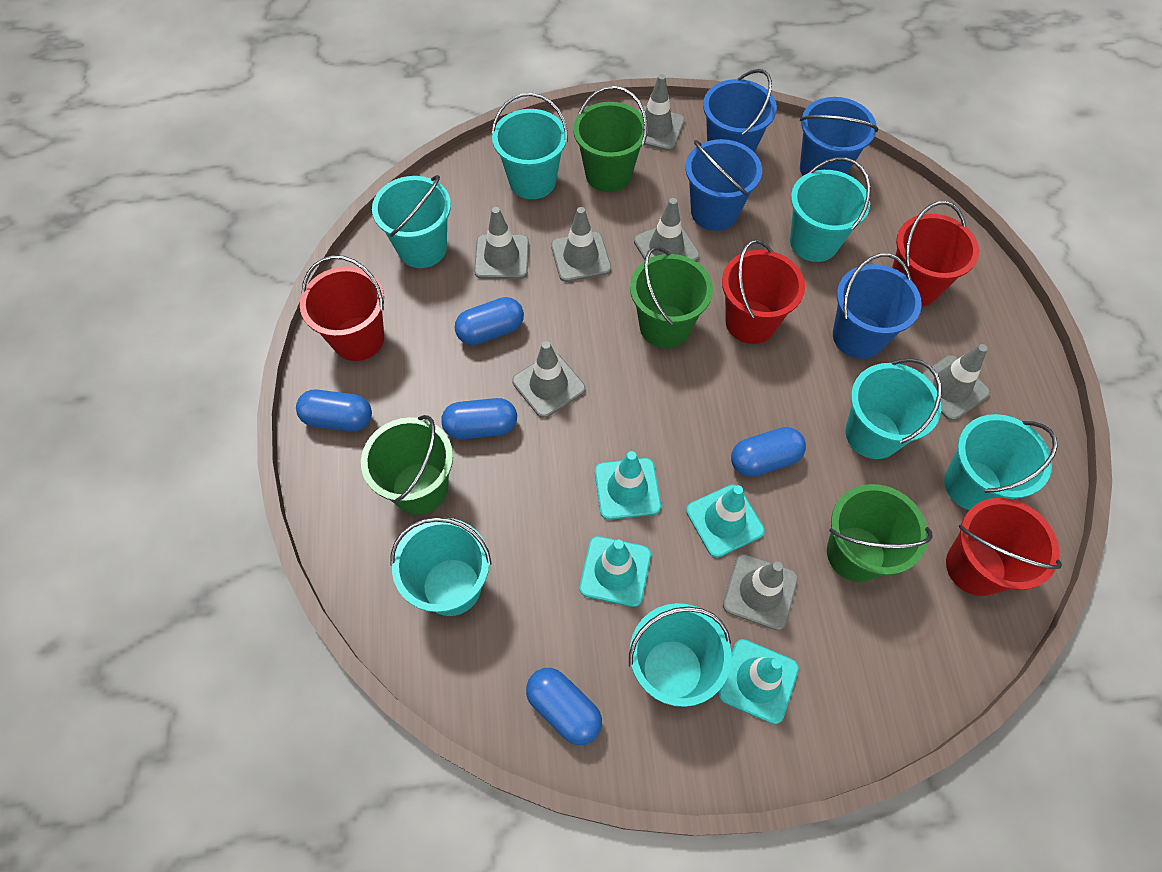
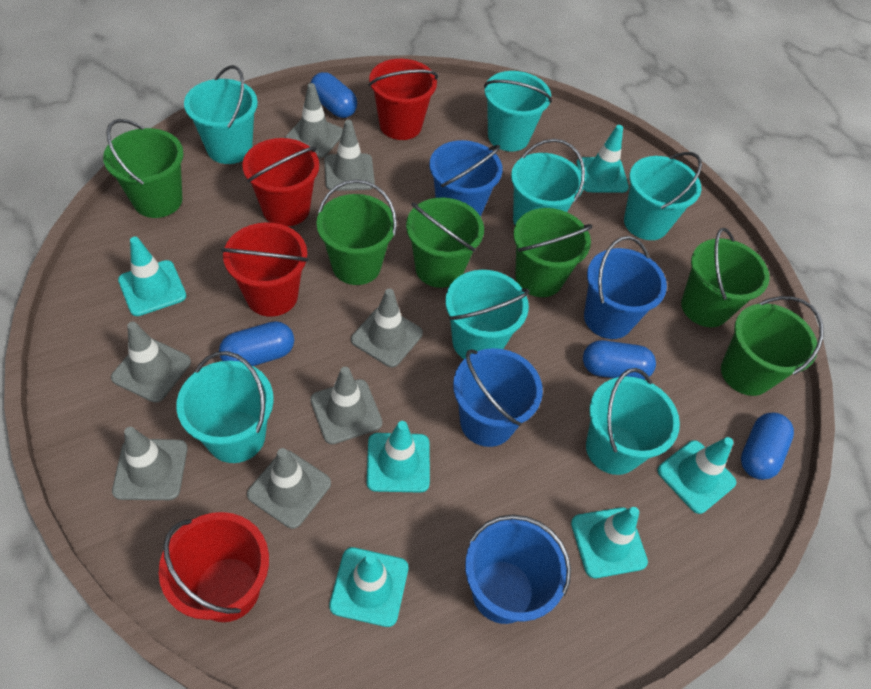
blue capsule: 5 -> 4
green bucket: 4 -> 6
turquoise traffic cone: 4 -> 6

